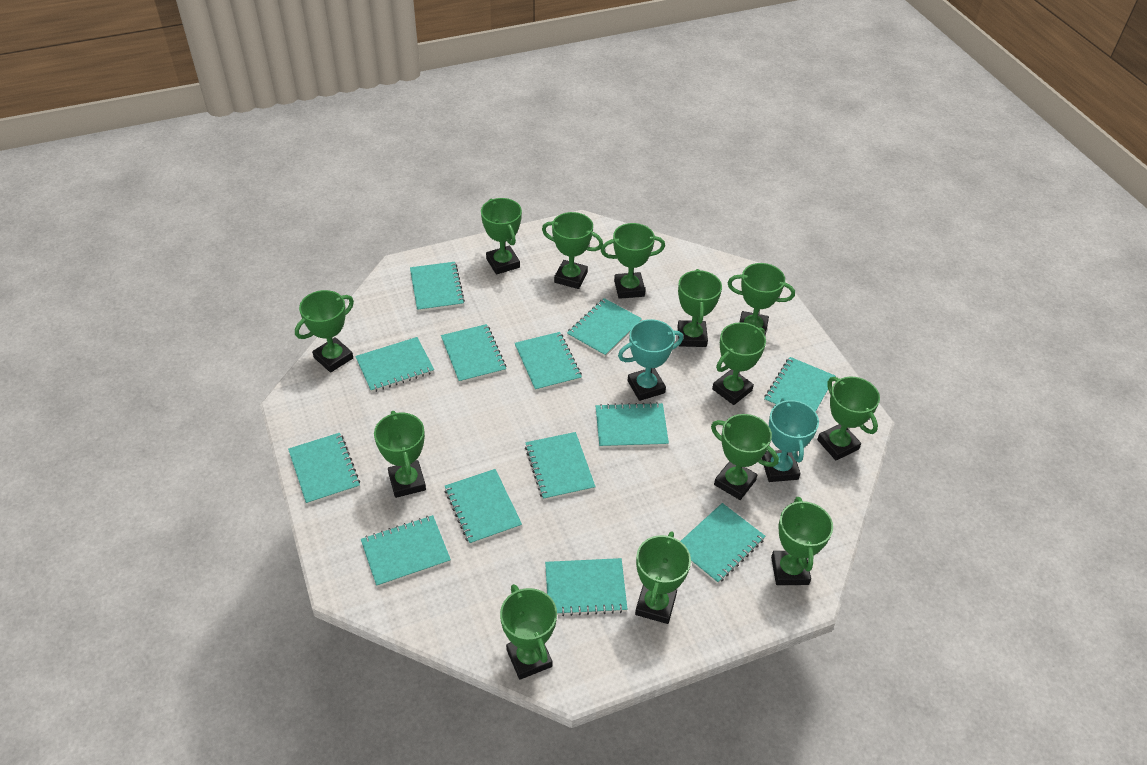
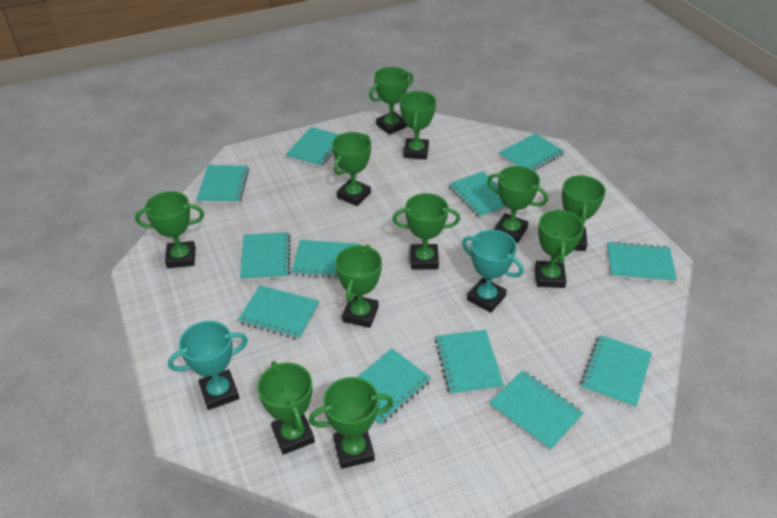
green trophy: 13 -> 11
turquoise notebook: 13 -> 12

